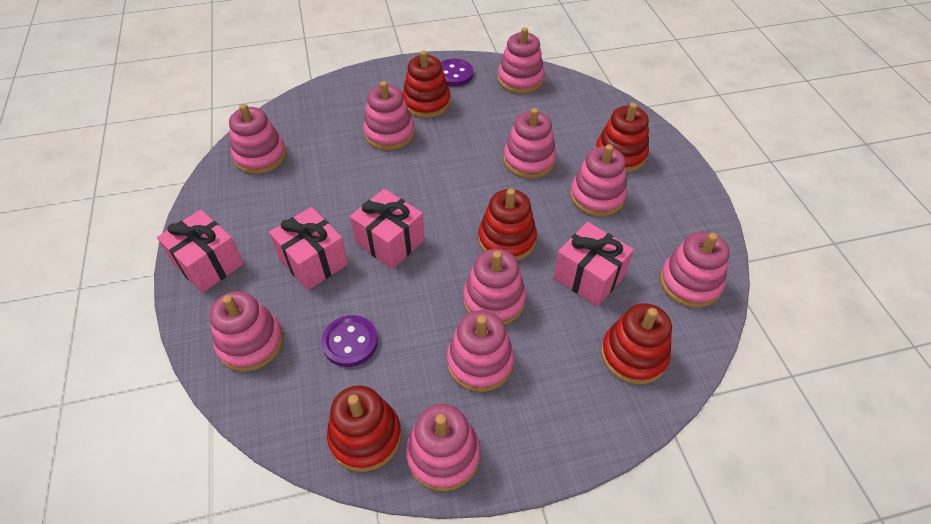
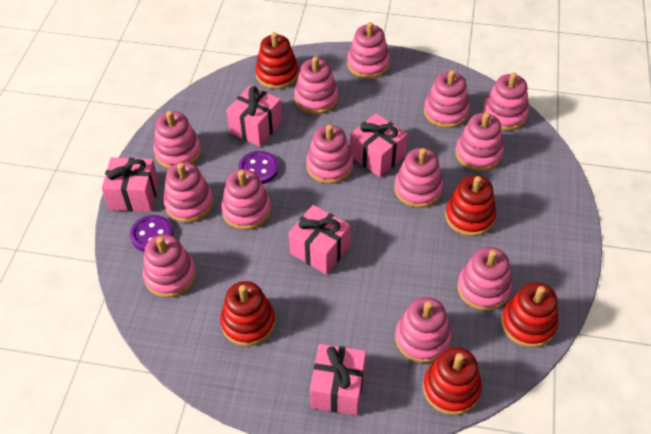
pink gift: 4 -> 5
pink stacking toy: 10 -> 13

